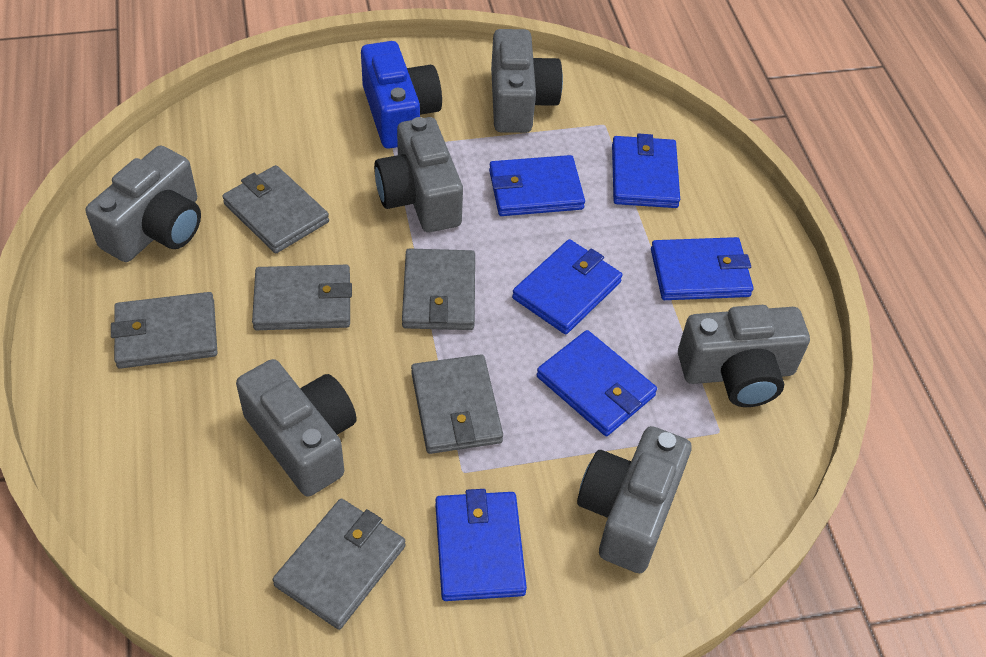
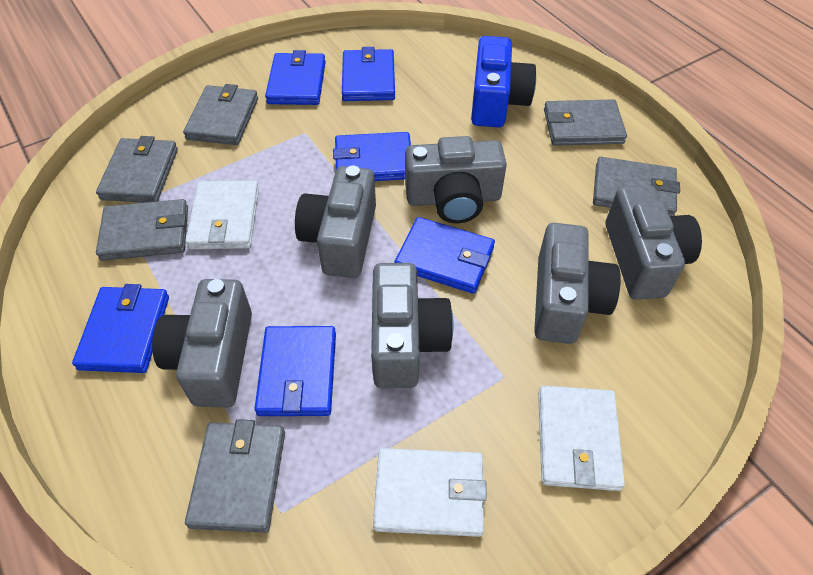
white wallet: 0 -> 3

